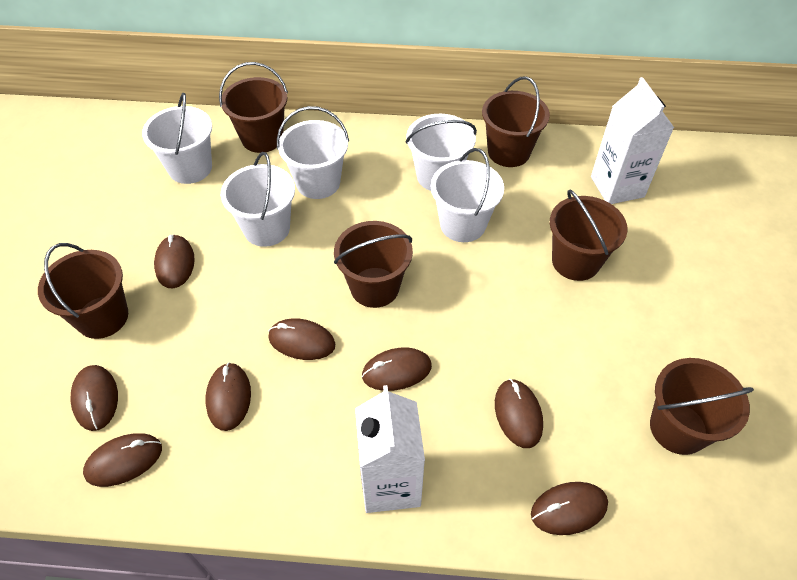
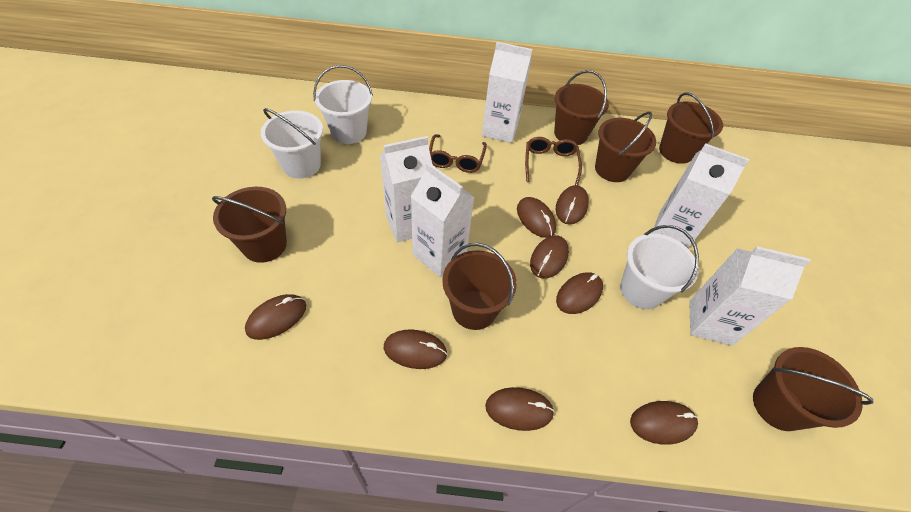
brown glasses: 0 -> 2
white bucket: 5 -> 3
white carton: 2 -> 5

